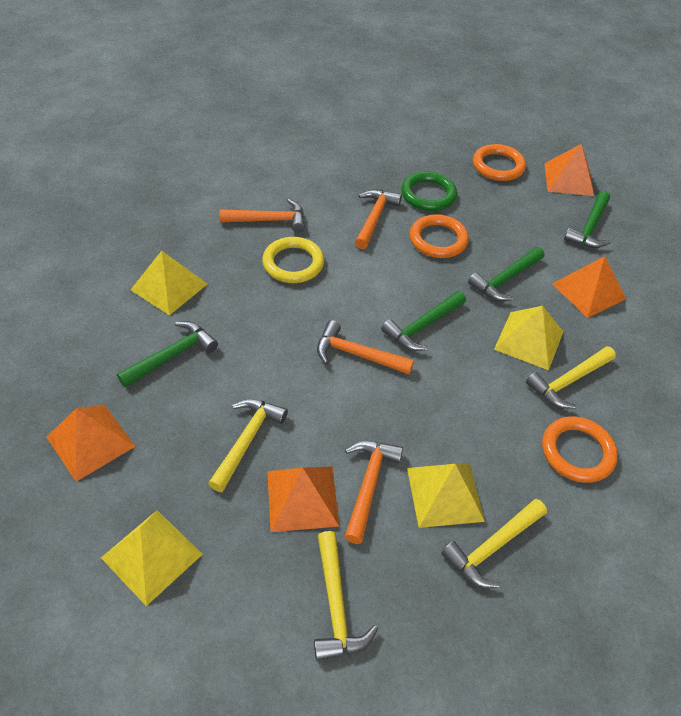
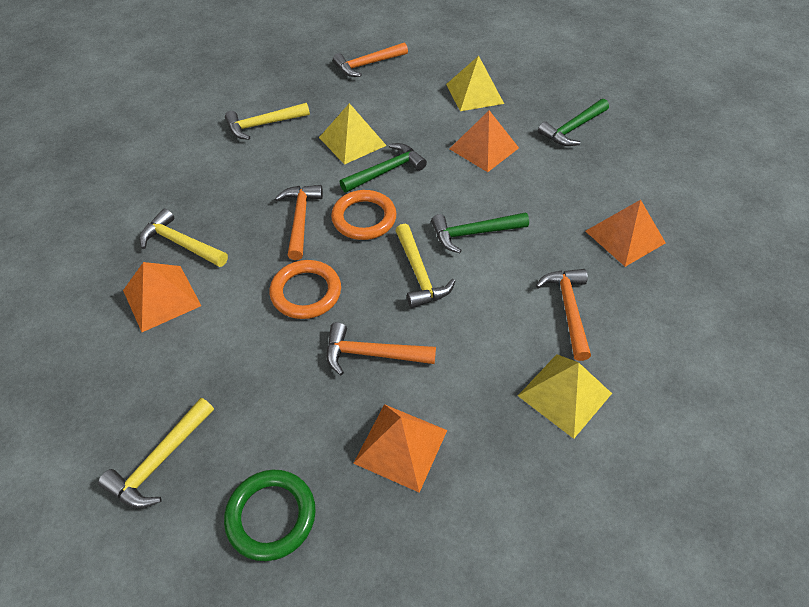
green hammer: 4 -> 3
orange ring: 3 -> 2
yellow pyramid: 4 -> 3
yellow ring: 1 -> 0

